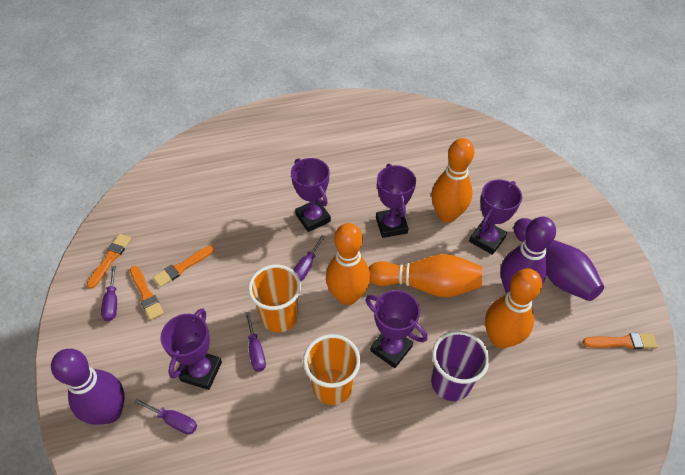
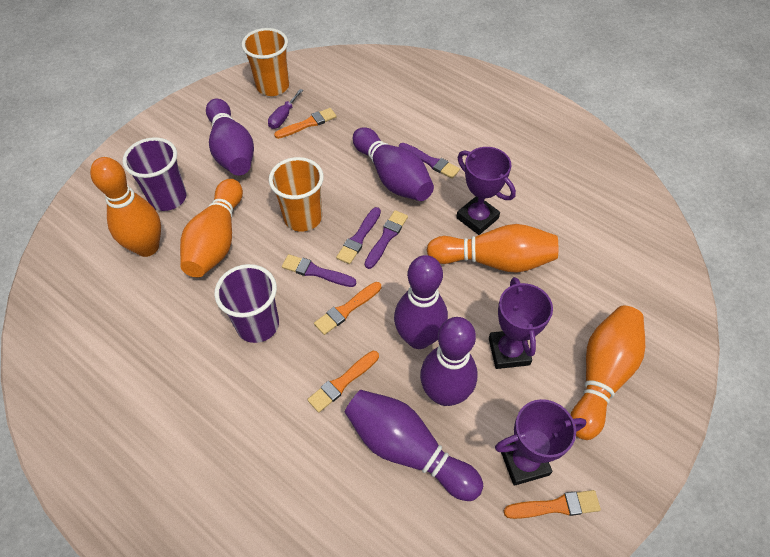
purple bowling pin: 3 -> 5
purple brush: 0 -> 4
purple cup: 1 -> 2
purple screwdriver: 4 -> 1
purple trophy: 5 -> 3

